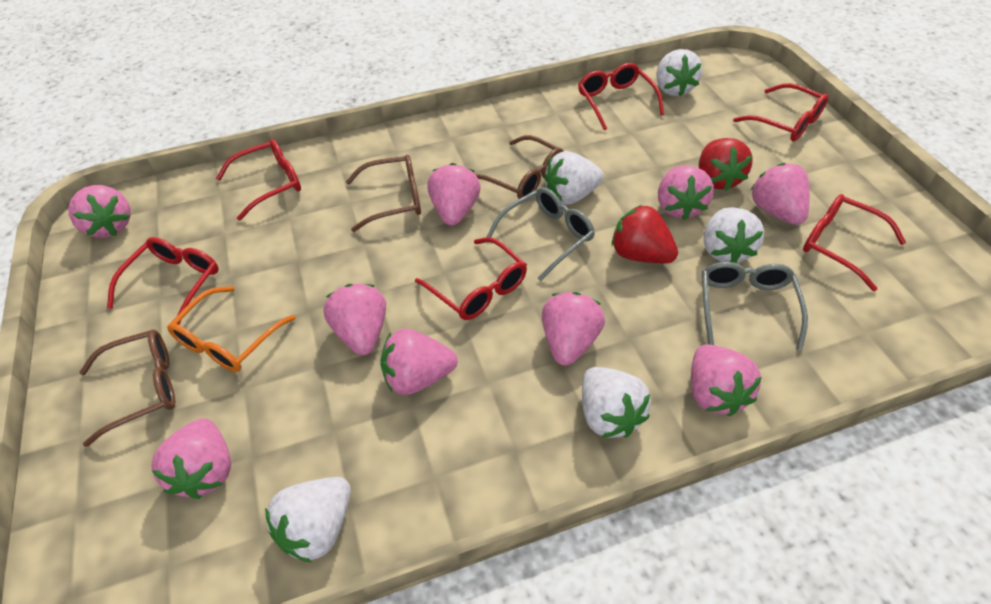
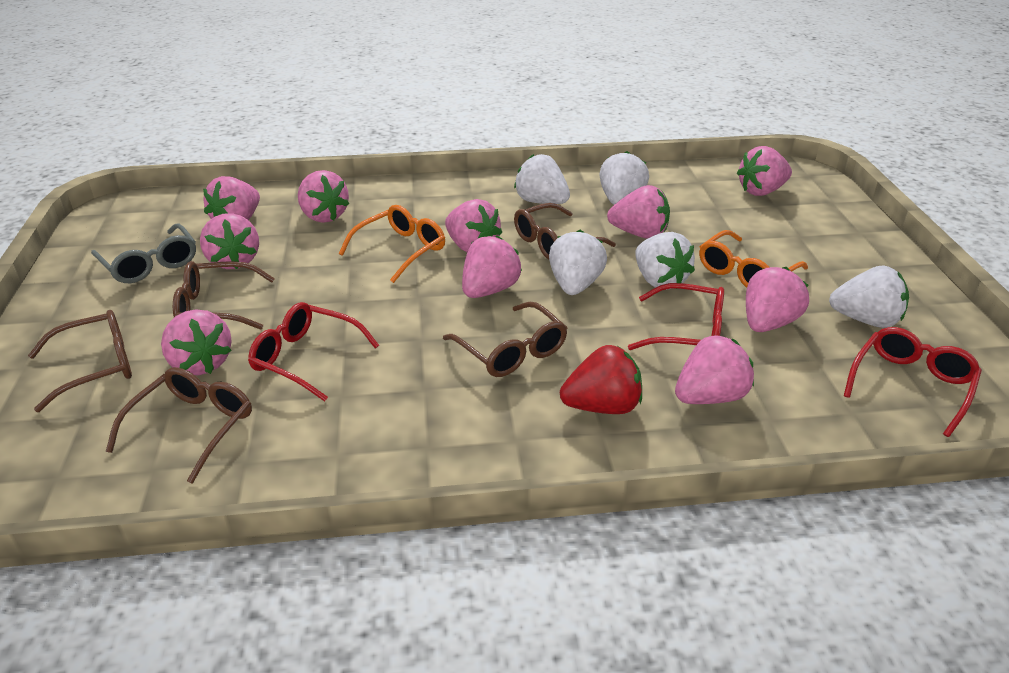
brown glasses: 3 -> 5
grey glasses: 2 -> 1
orange glasses: 1 -> 2
pink strawberry: 9 -> 10
red glasses: 6 -> 3
red strawberry: 2 -> 1

